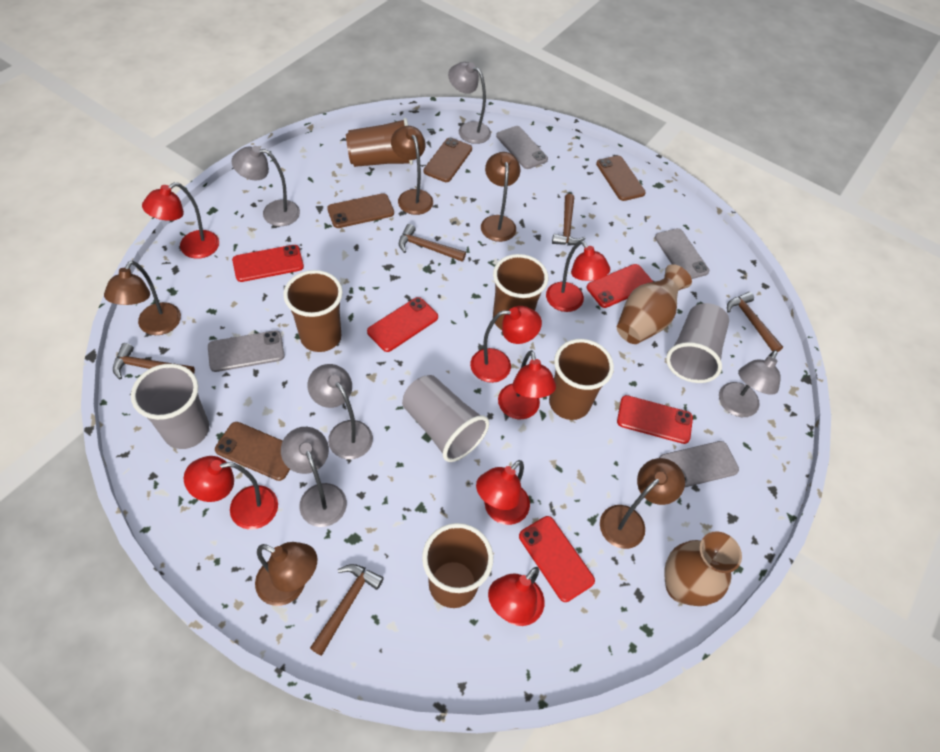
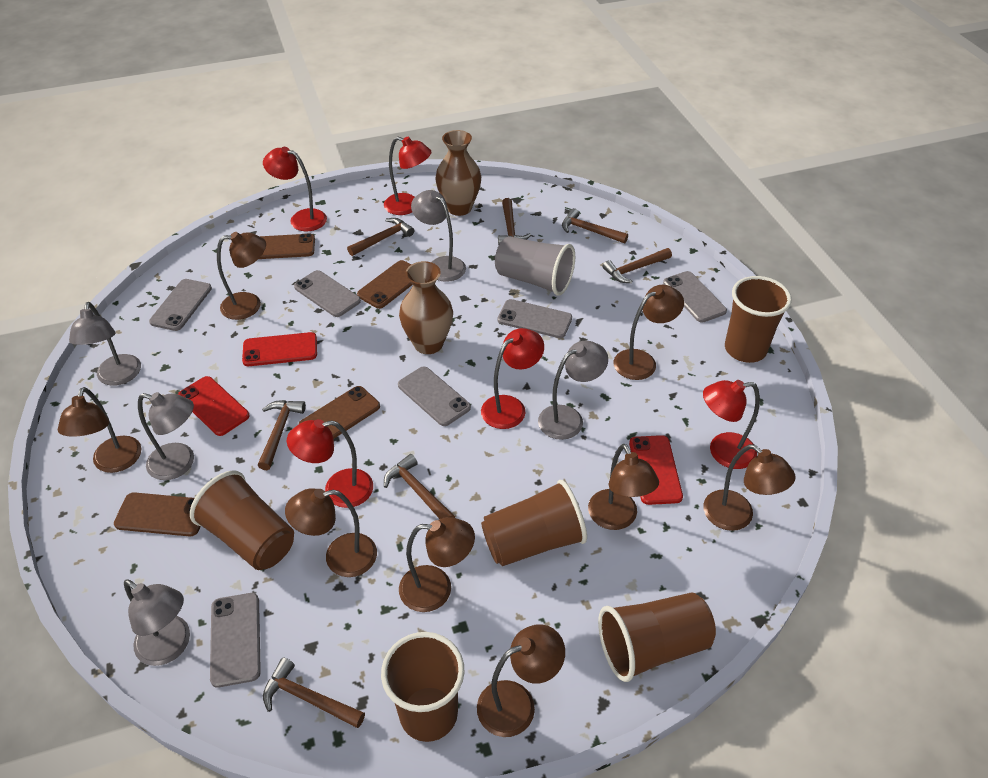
brown hammer: 5 -> 7
brown lamp: 5 -> 8
grey cup: 3 -> 1
grey phone: 4 -> 6
red lamp: 7 -> 5
red phone: 5 -> 3

